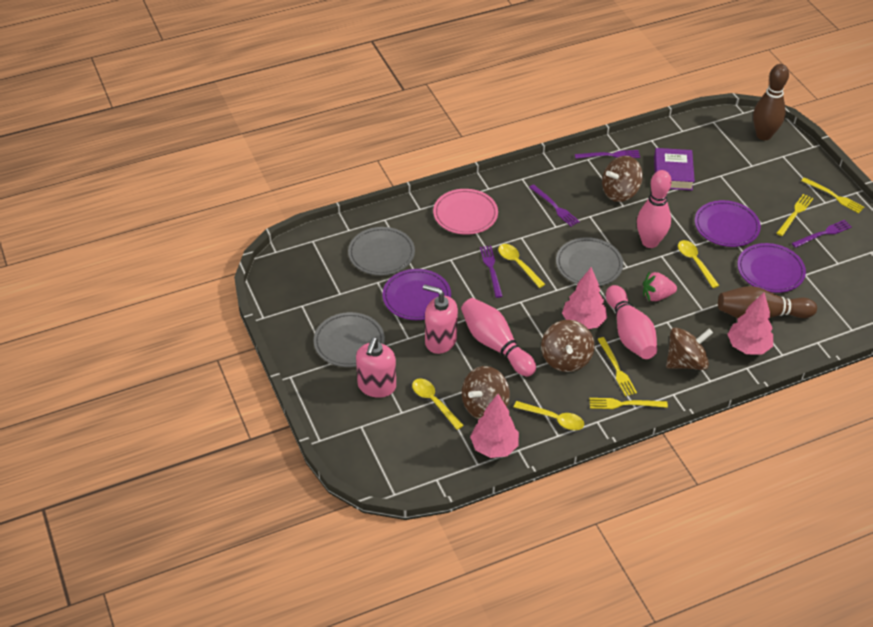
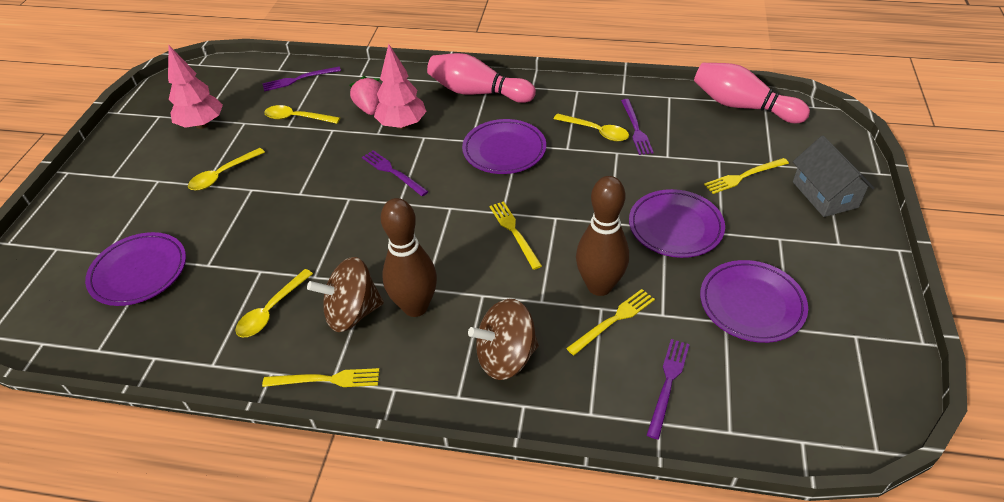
brown spinning top: 4 -> 2
grey house: 0 -> 1
grey plate: 3 -> 0
pink bowling pin: 3 -> 2
pink plate: 1 -> 0
pink soap dispenser: 2 -> 0
pink tree: 3 -> 2
purple book: 1 -> 0
purple plate: 3 -> 4

